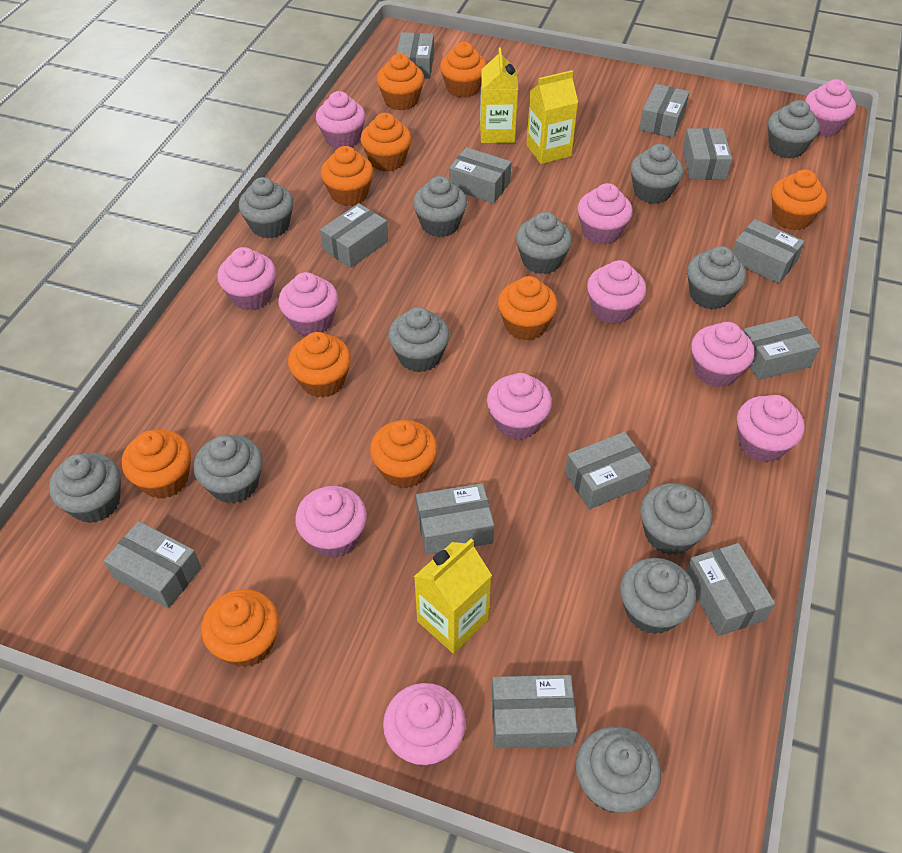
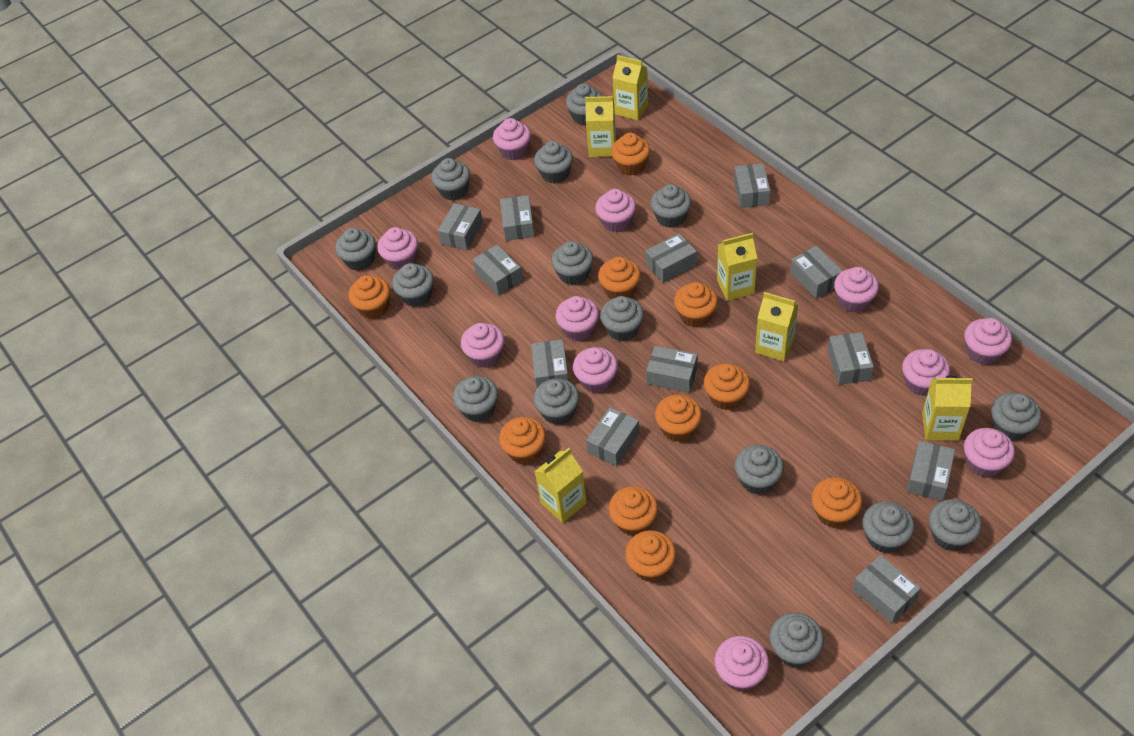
grey cupcake: 12 -> 15
yellow carton: 3 -> 6

